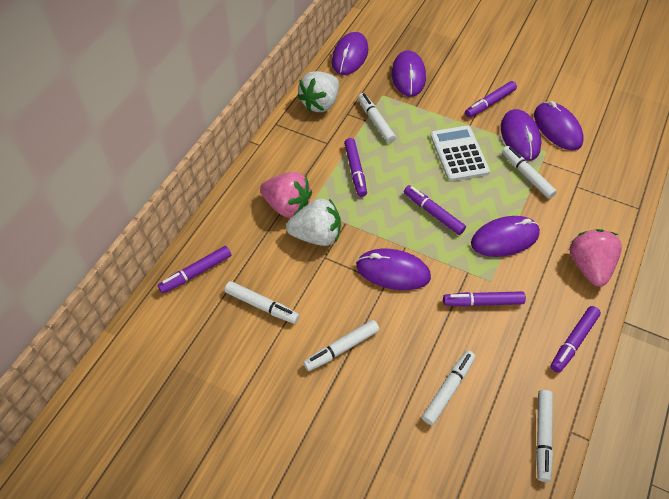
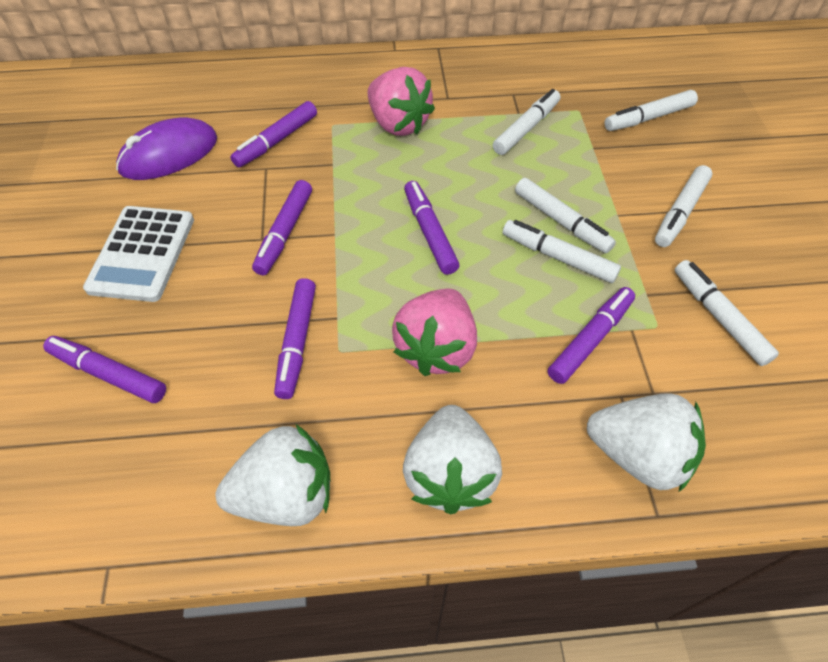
purple mouse: 6 -> 1
white strawberry: 2 -> 3

